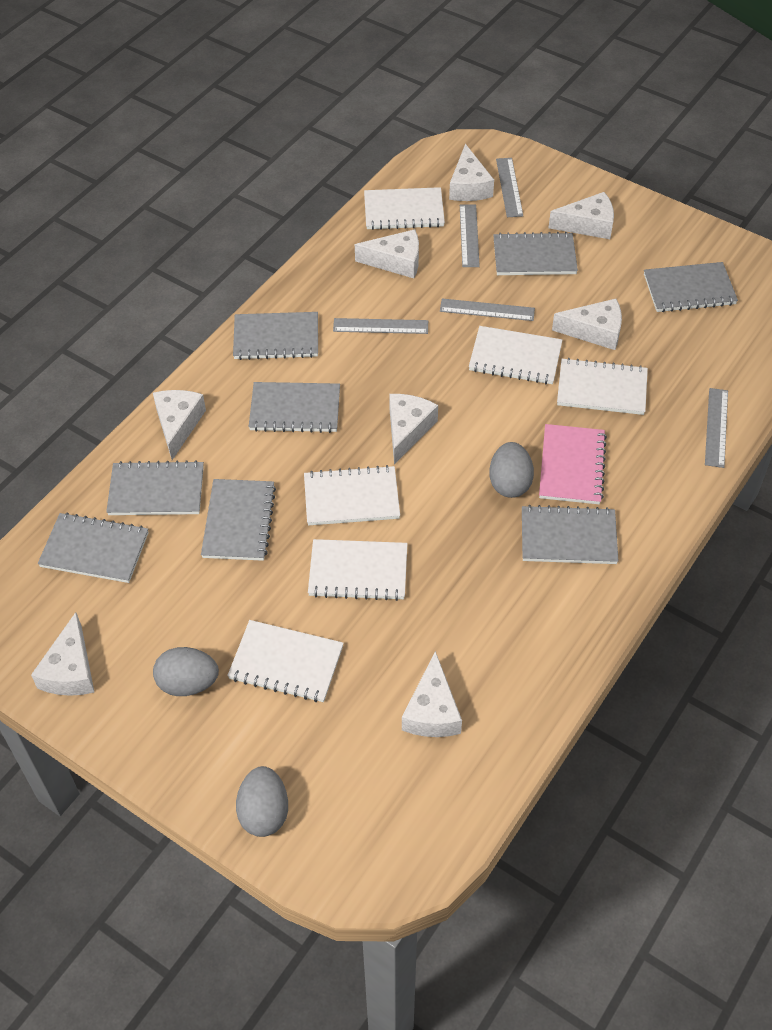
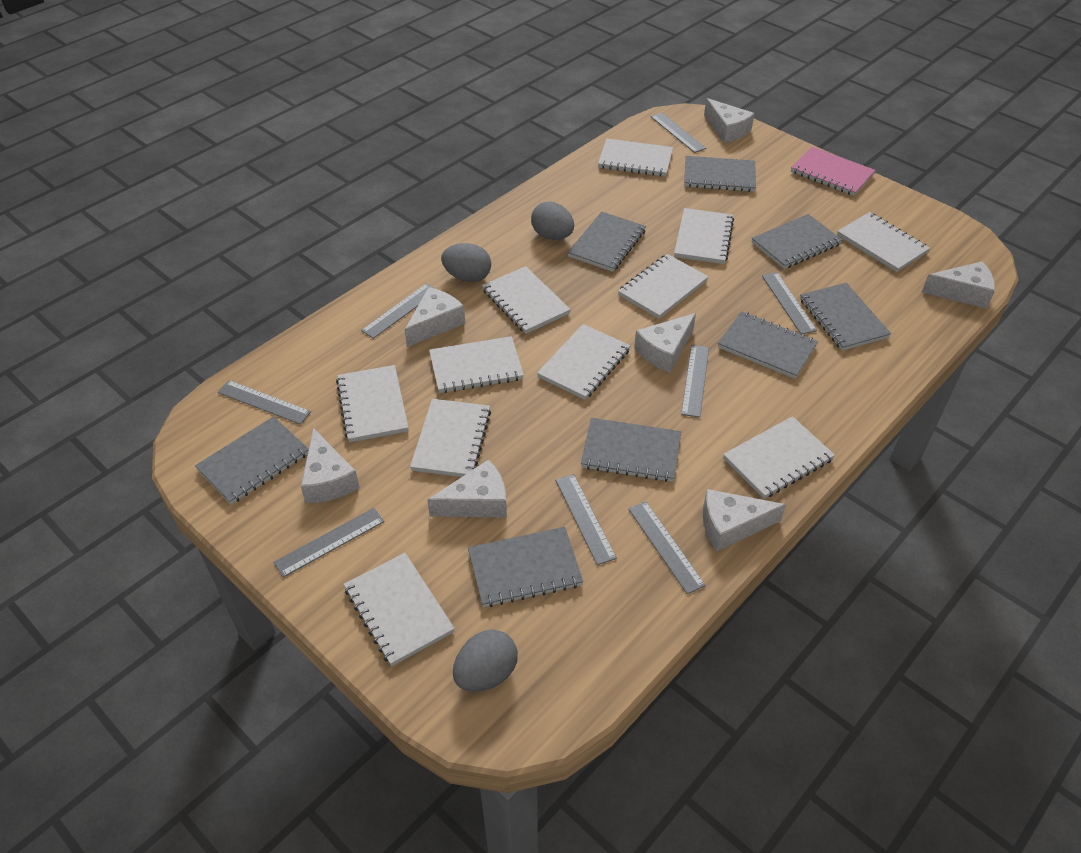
grey ruler: 5 -> 8
white cheese: 8 -> 7
white notebook: 6 -> 11

